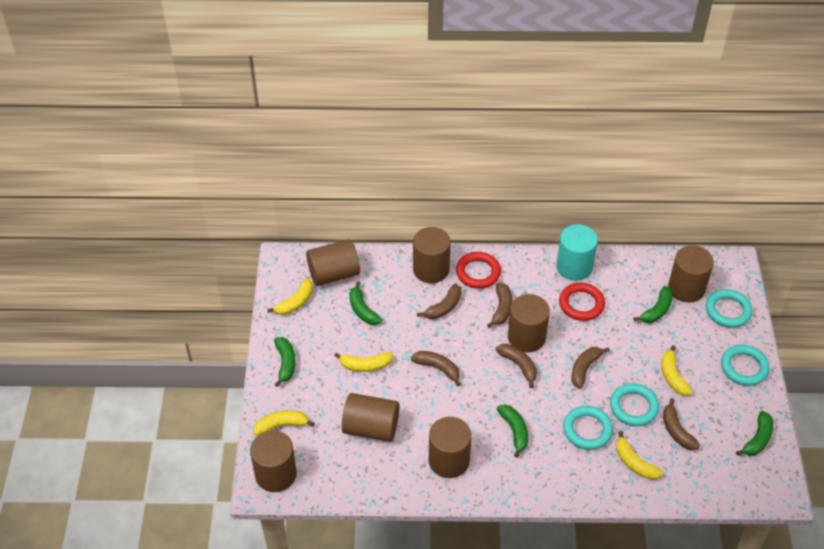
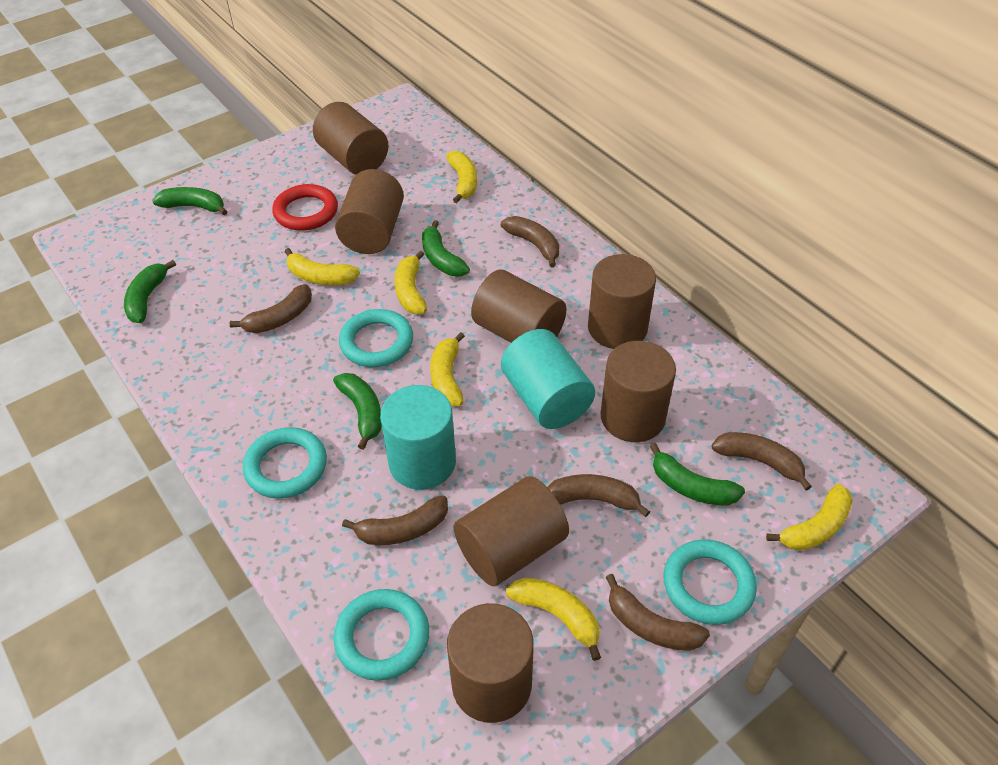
red ring: 2 -> 1
turquoise cylinder: 1 -> 2
yellow banana: 5 -> 6

